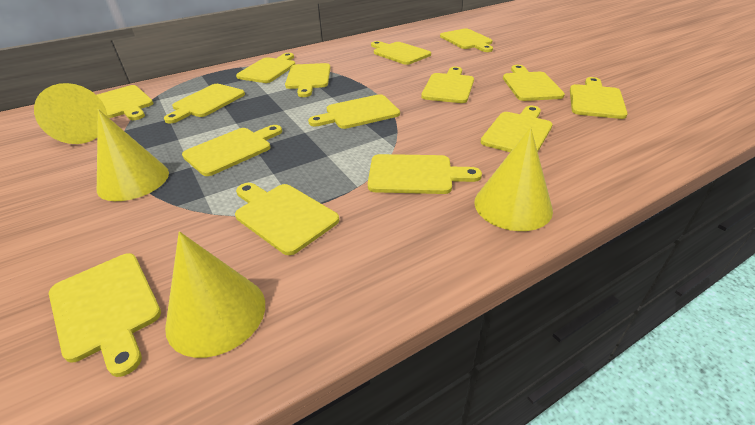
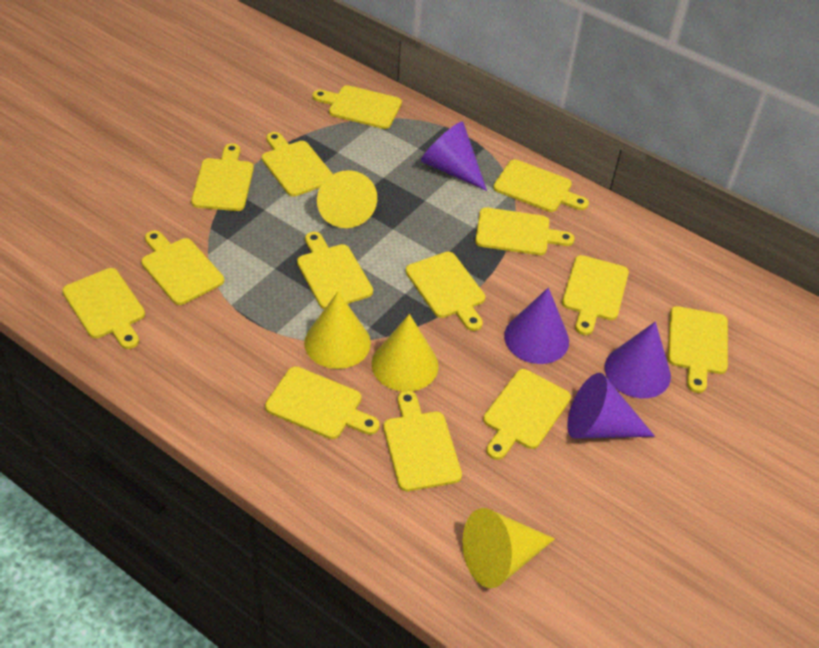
purple cone: 0 -> 4
yellow cutting board: 15 -> 14

